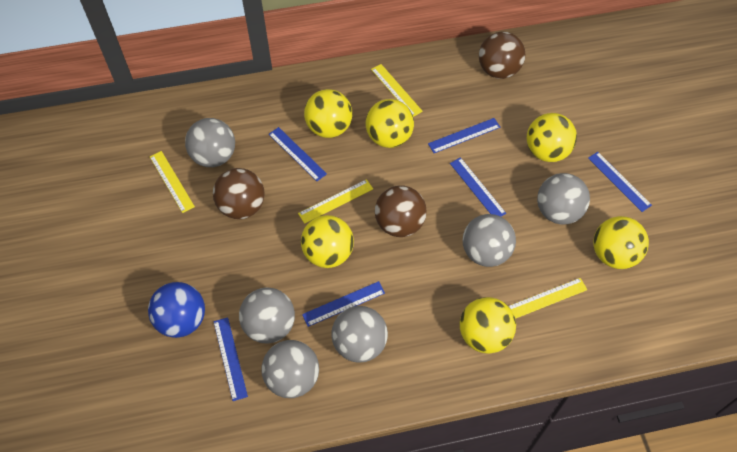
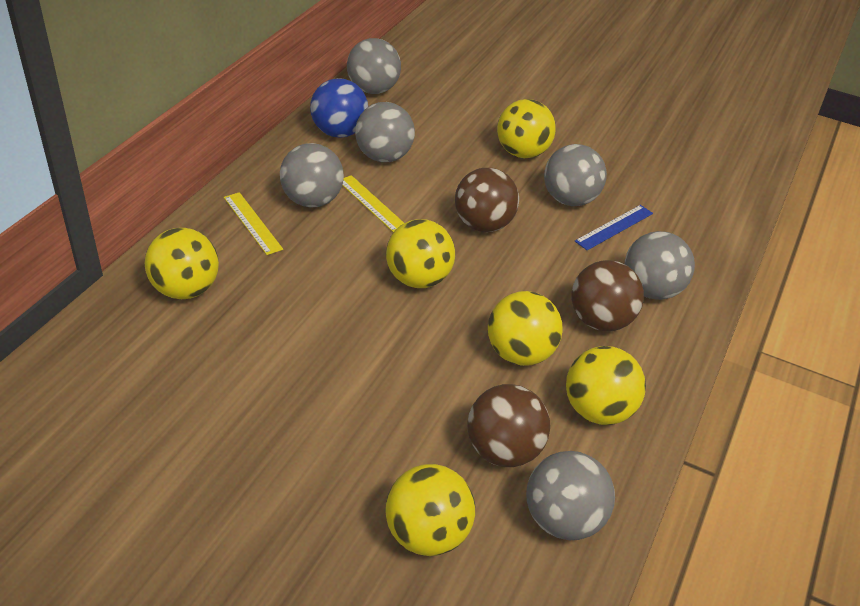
blue ruler: 6 -> 1
yellow ruler: 4 -> 2

